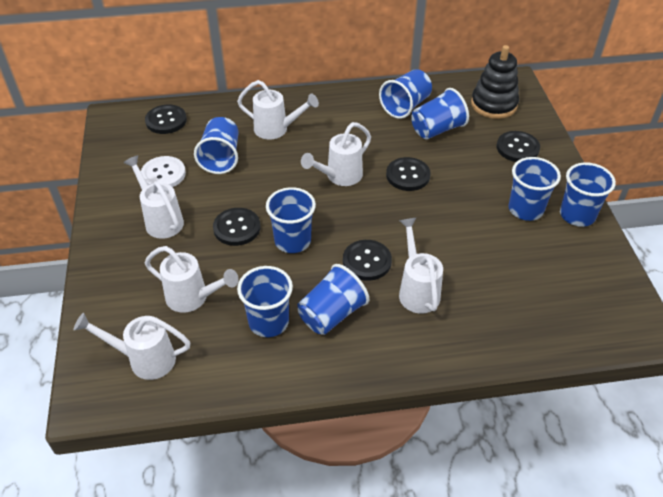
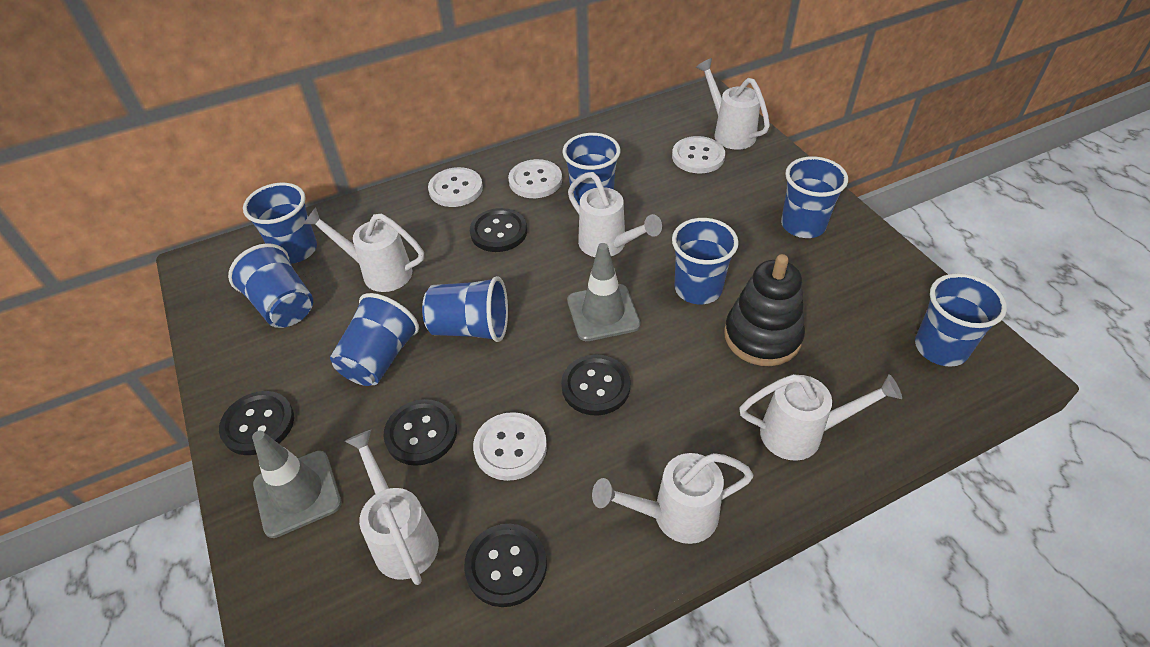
grey traffic cone: 0 -> 2
white button: 1 -> 4

